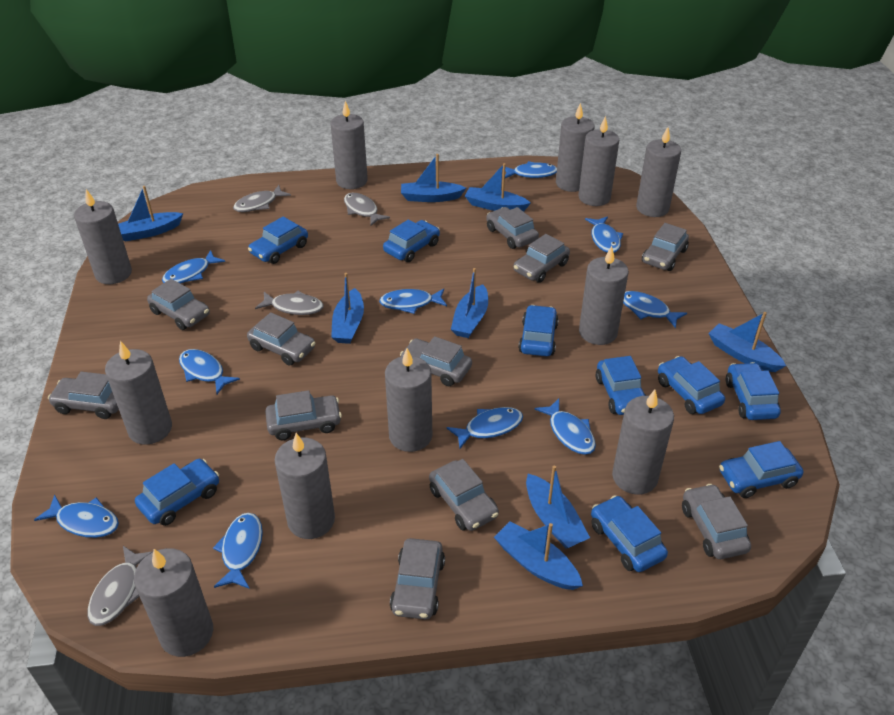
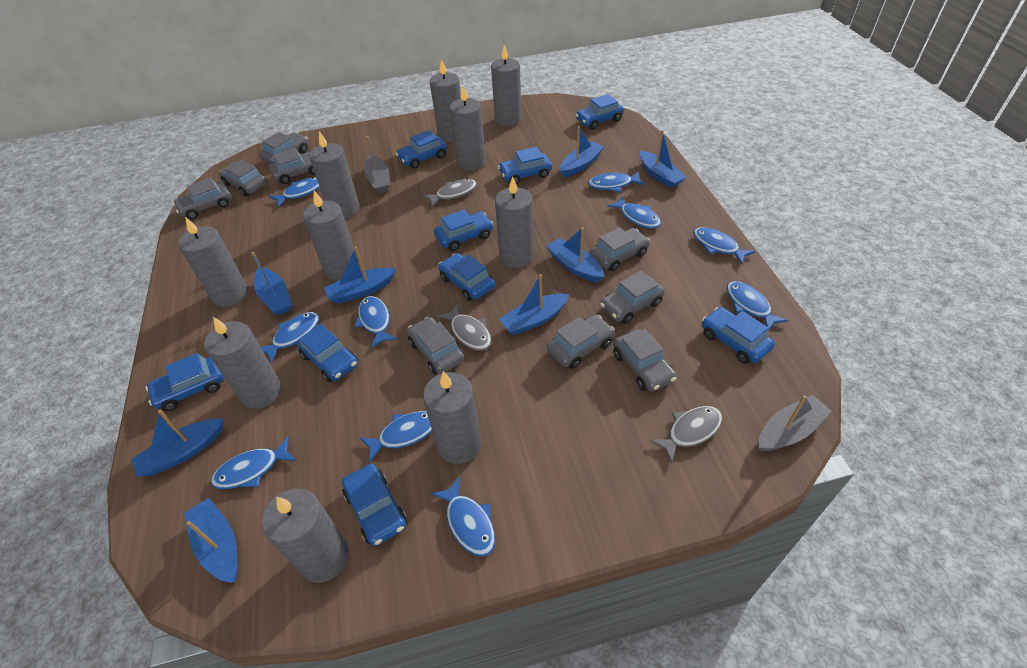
grey boat: 0 -> 2
grey candle: 11 -> 10
grey car: 11 -> 9
grey fish: 4 -> 3

